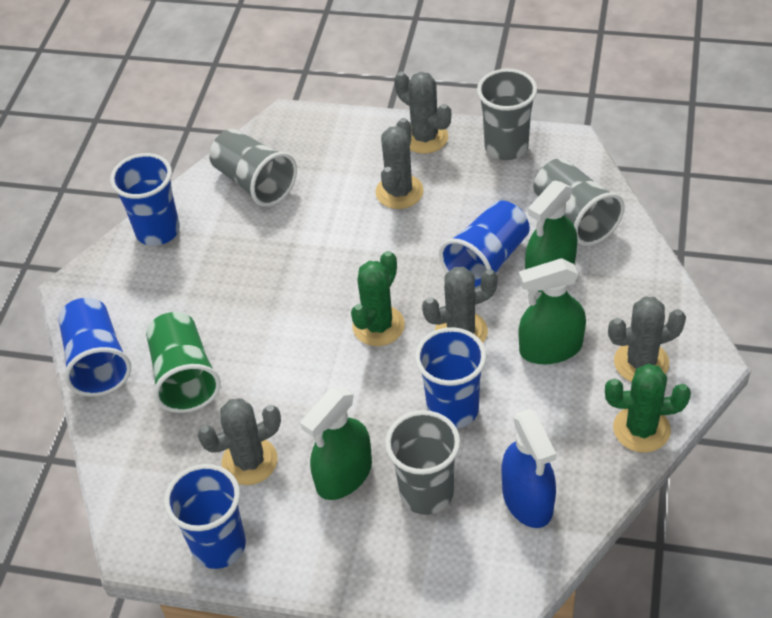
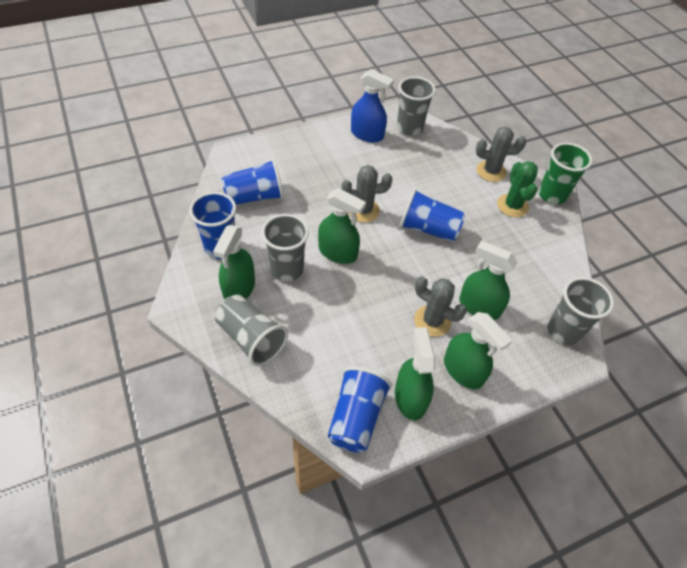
blue cup: 5 -> 4
green cactus: 2 -> 1
green spray bottle: 3 -> 5
grey cactus: 5 -> 3

